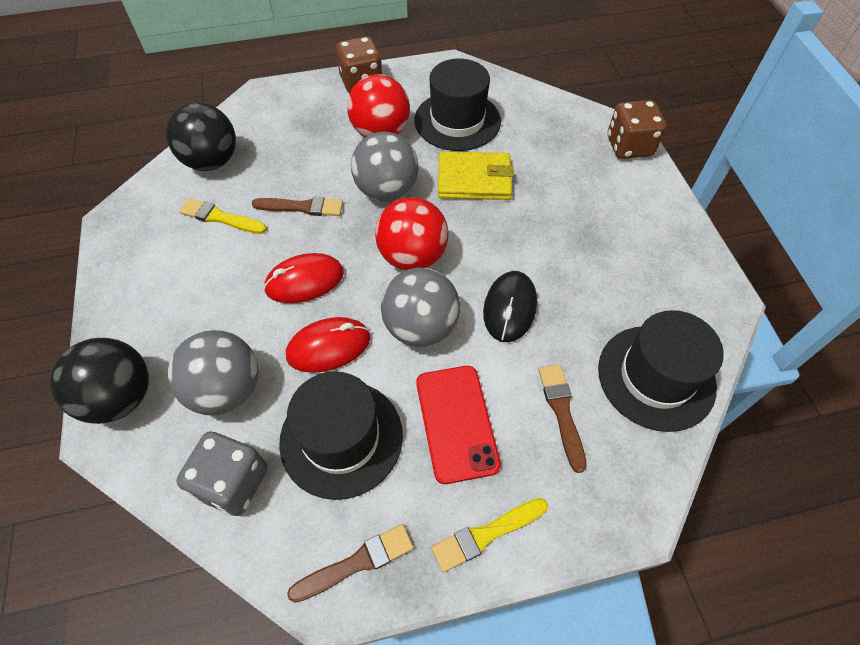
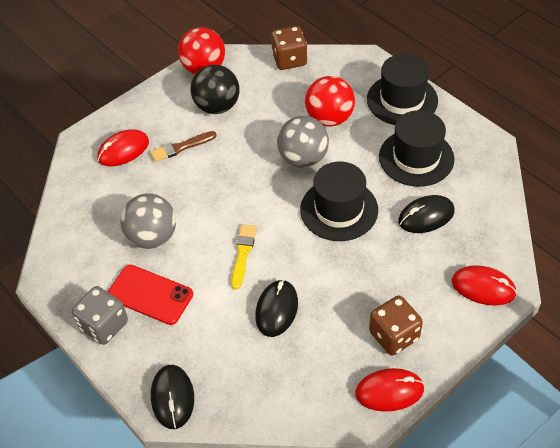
black ball: 2 -> 1
black mouse: 1 -> 3
brown brush: 3 -> 1
grey ball: 3 -> 2
red mouse: 2 -> 3
yellow brush: 2 -> 1
yellow wallet: 1 -> 0

